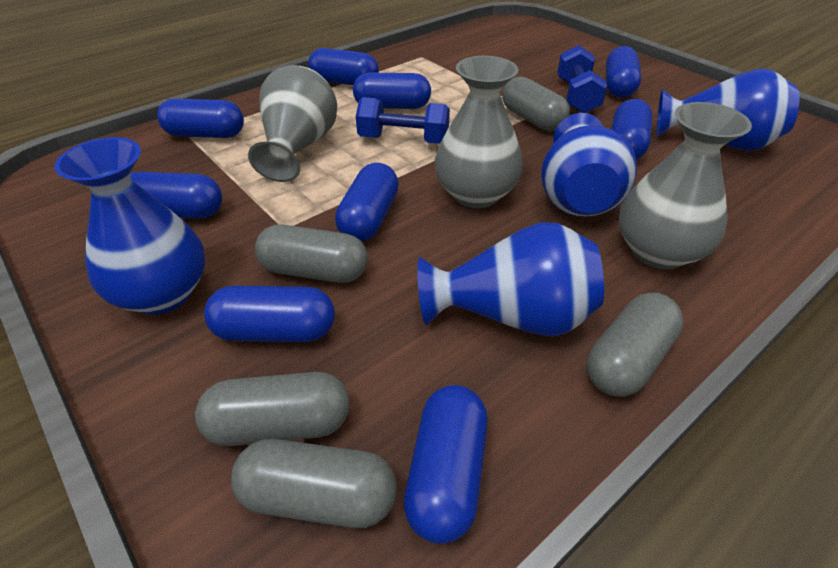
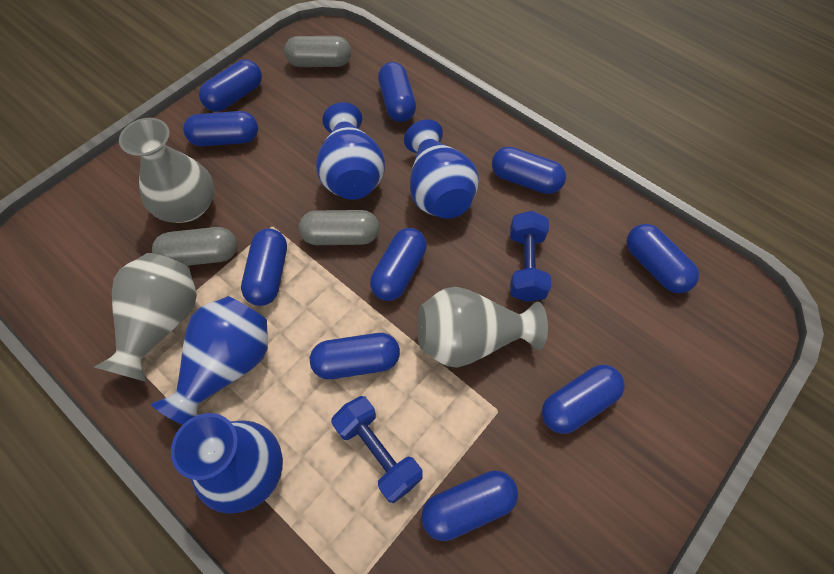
blue capsule: 9 -> 10
grey capsule: 5 -> 3

